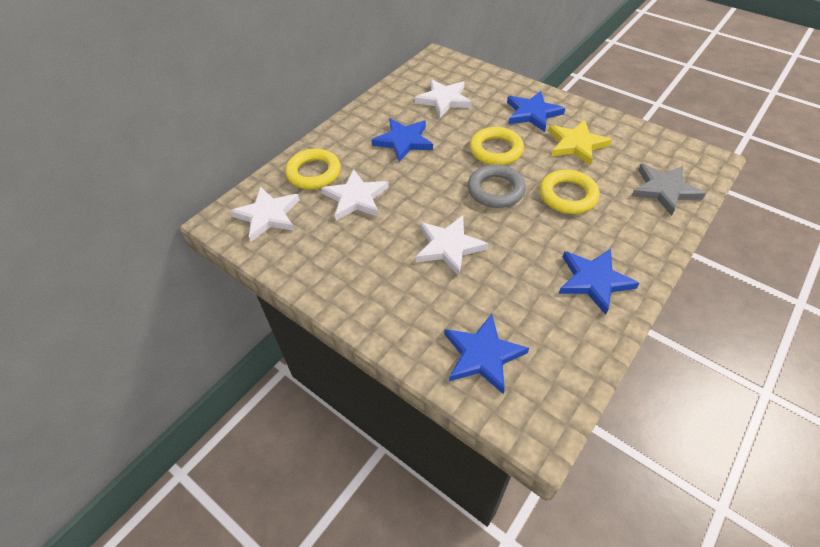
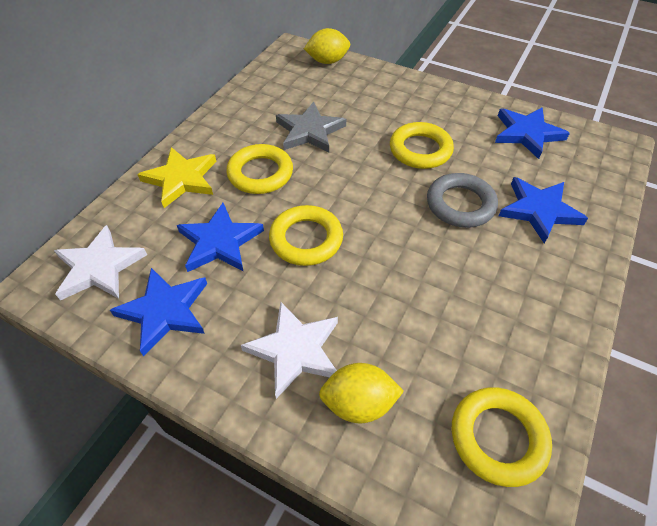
white star: 4 -> 2
yellow lemon: 0 -> 2
yellow ring: 3 -> 4

